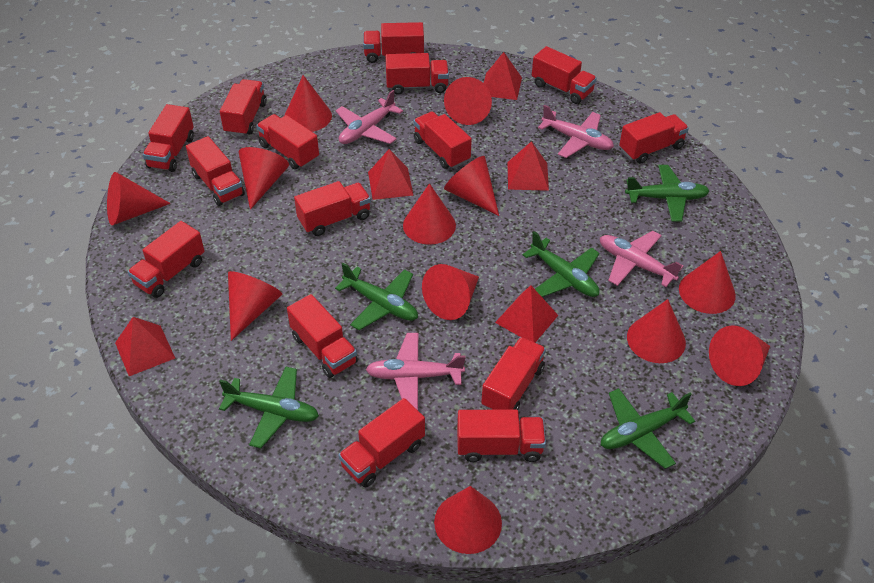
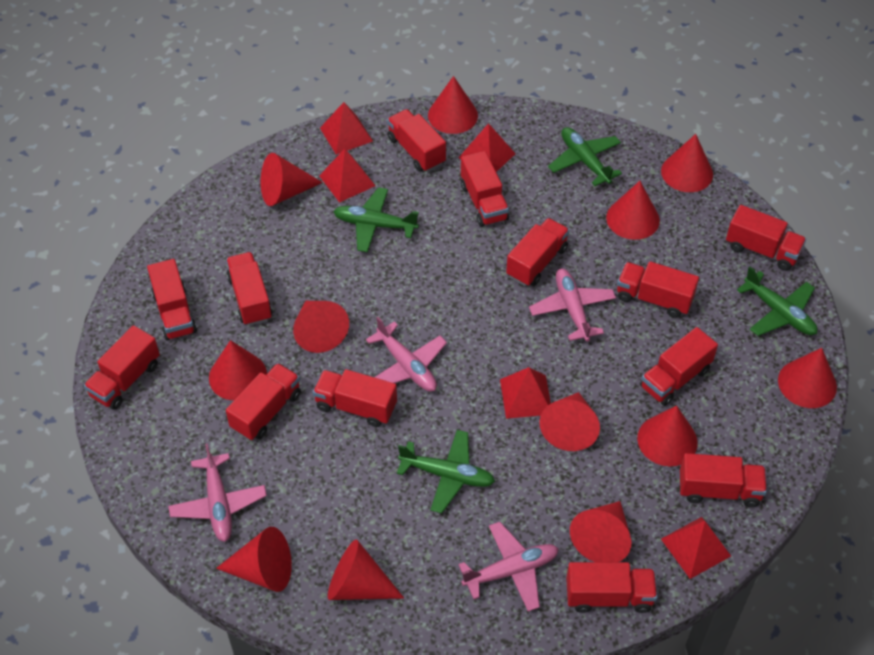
green plane: 5 -> 4
red truck: 15 -> 13

